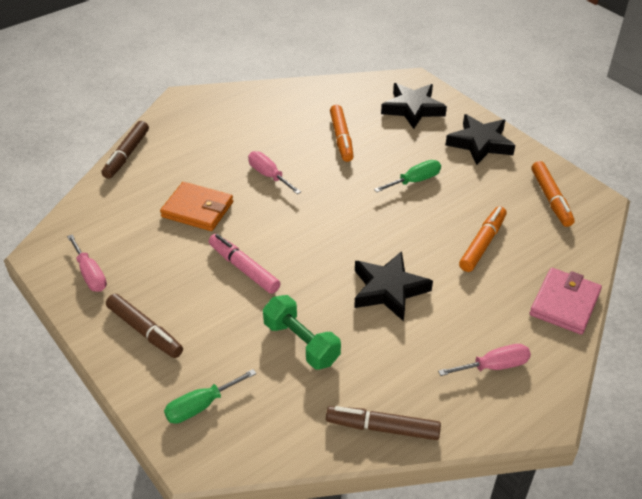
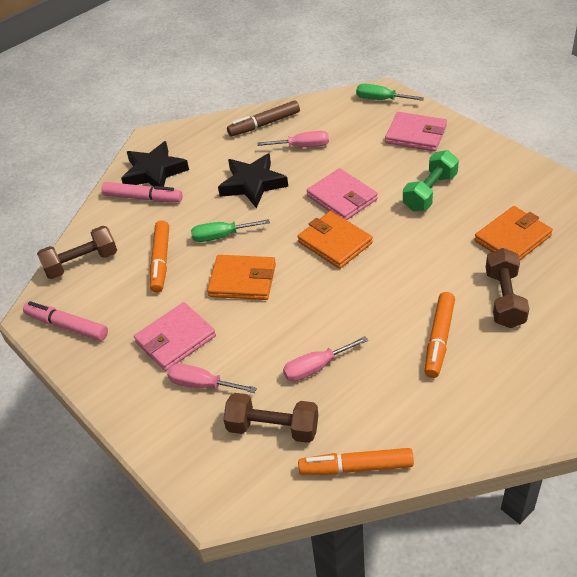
black star: 3 -> 2
brown dumbbell: 0 -> 3
brown marker: 3 -> 1
orange wallet: 1 -> 3
pink marker: 1 -> 2
pink wallet: 1 -> 3

